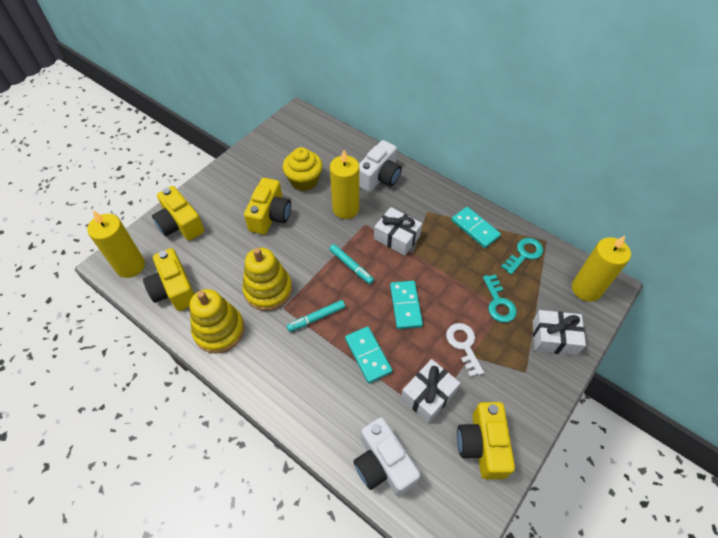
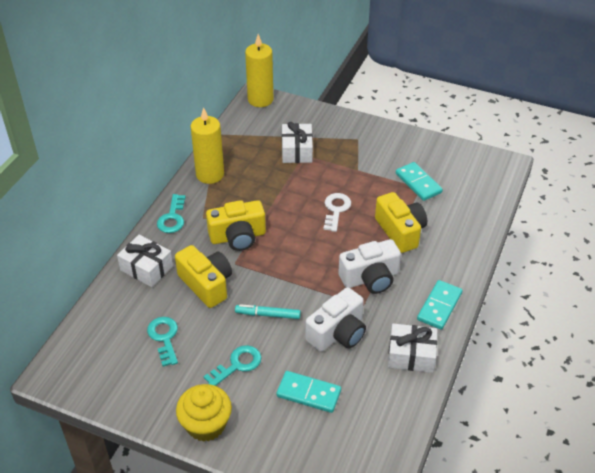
turquoise key: 2 -> 3
turquoise marker: 2 -> 1
yellow camera: 4 -> 3
yellow candle: 3 -> 2
yellow stacking toy: 2 -> 0

